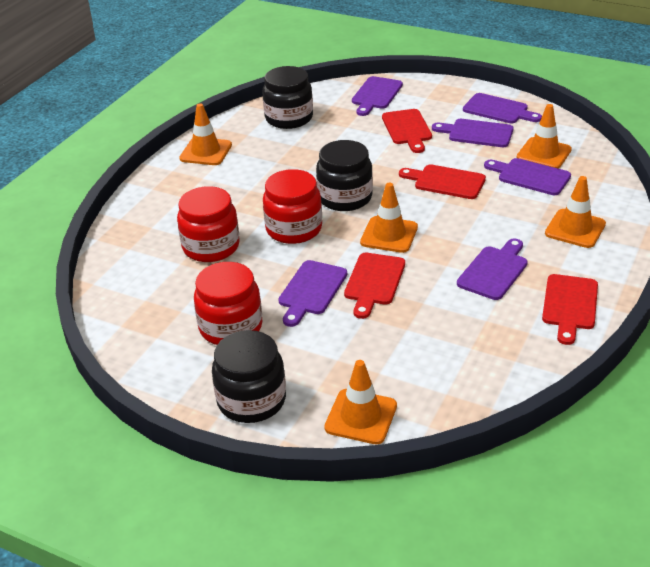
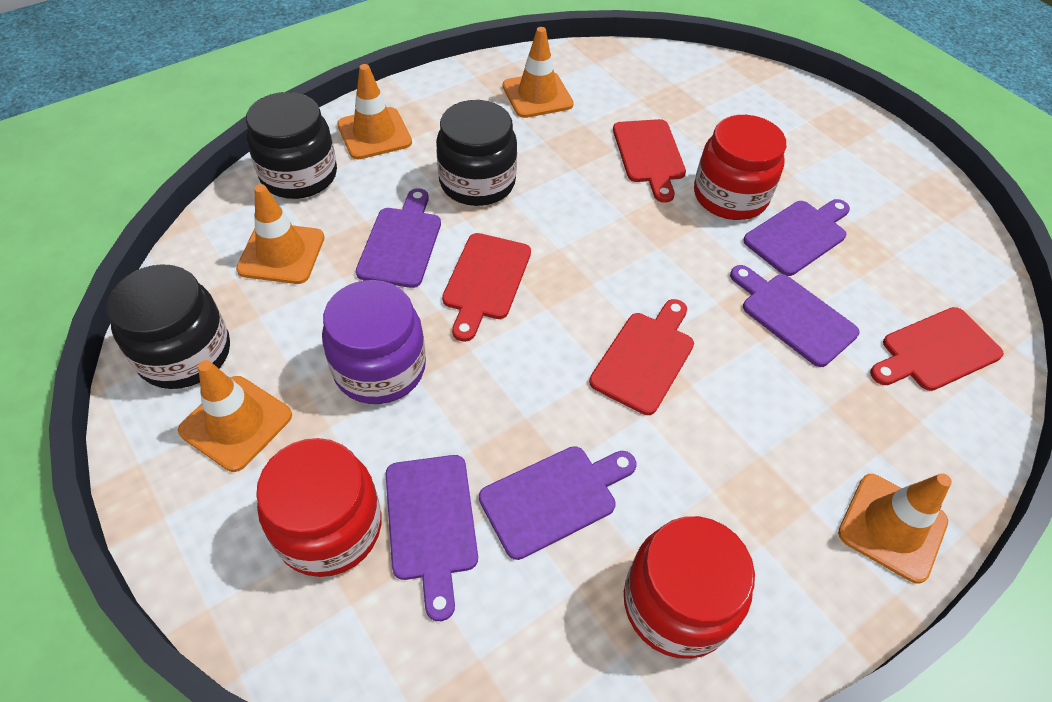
purple cutting board: 6 -> 5
purple jar: 0 -> 1

